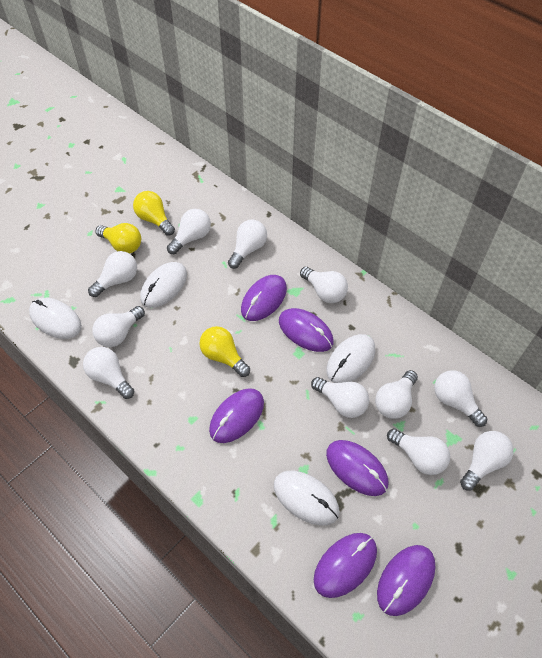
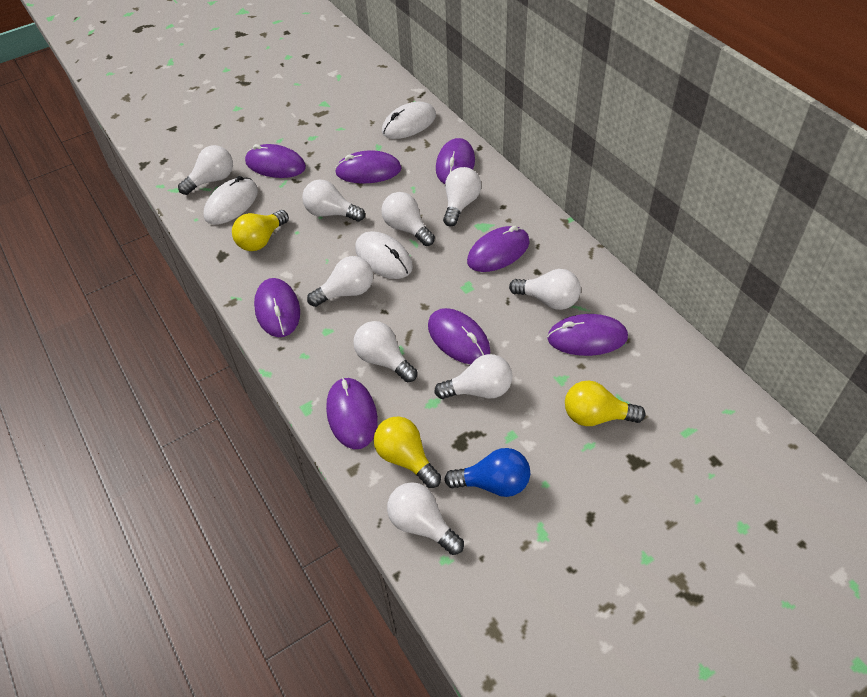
blue light bulb: 0 -> 1
purple mouse: 6 -> 8
white light bulb: 11 -> 9
white mouse: 4 -> 3

